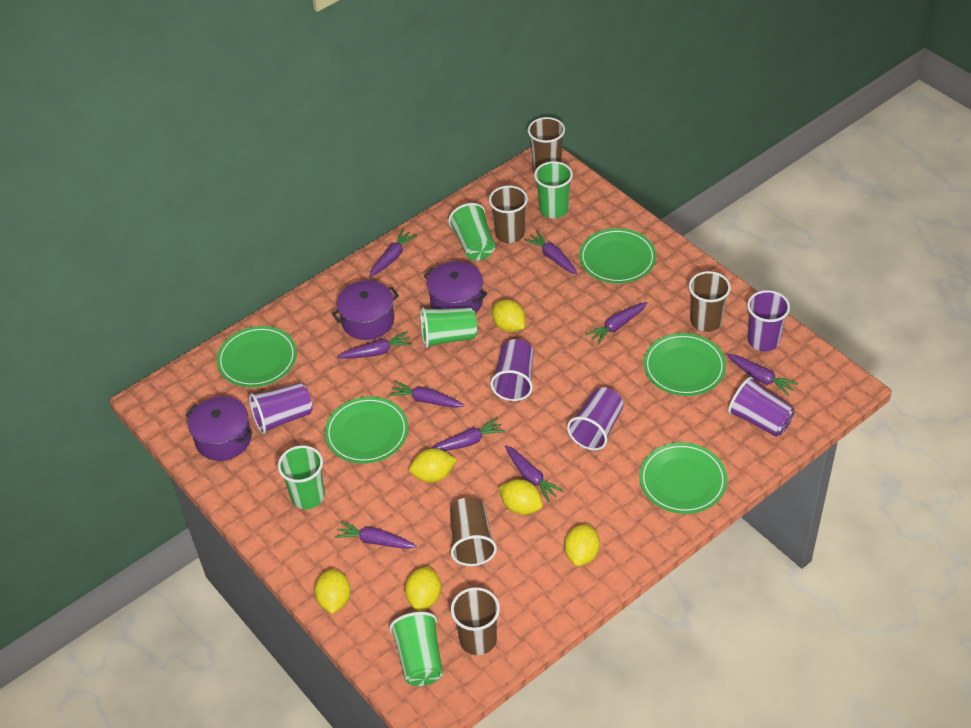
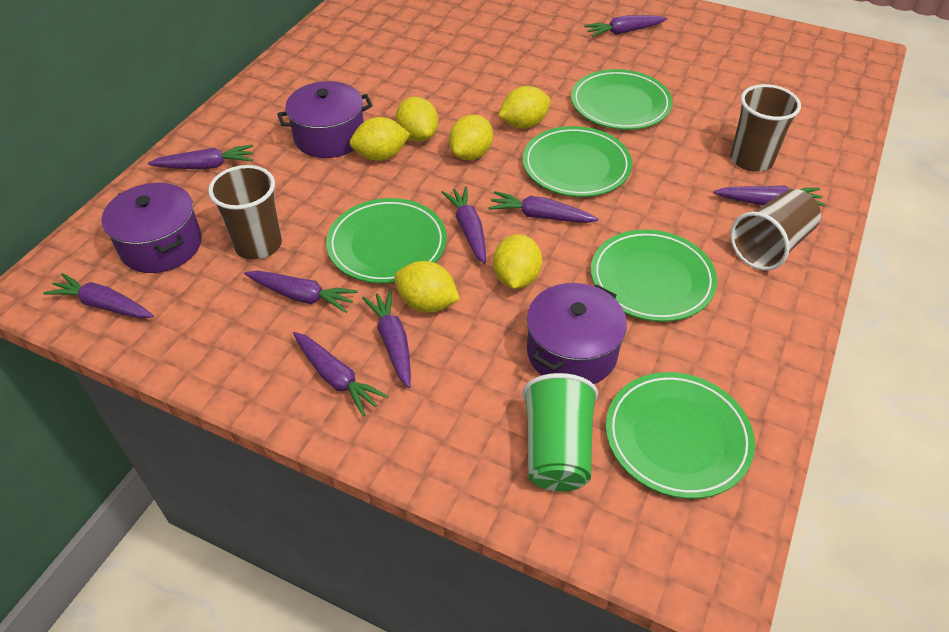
brown cup: 5 -> 3
green cup: 5 -> 1
purple cup: 5 -> 0

